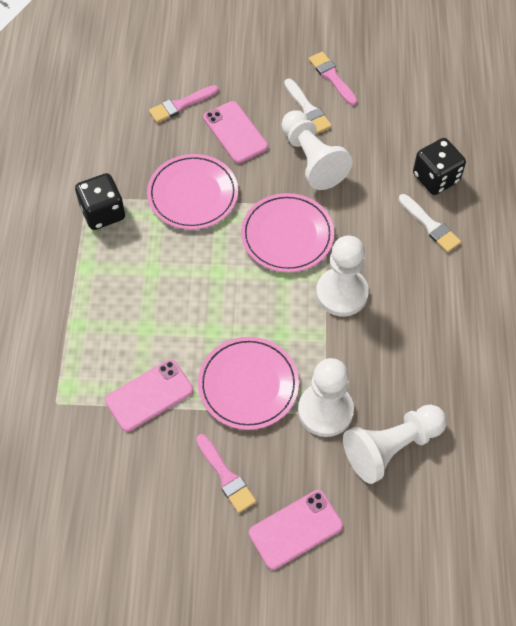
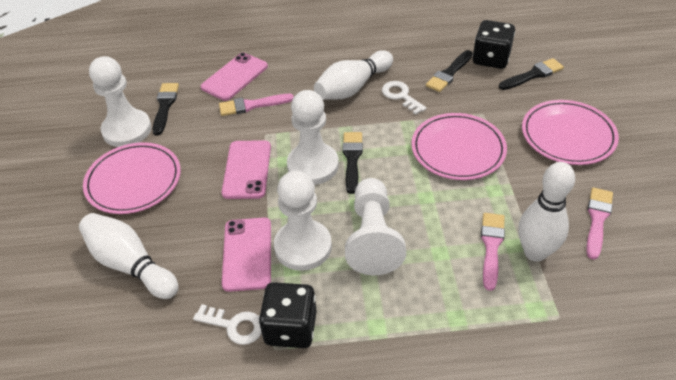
black brush: 0 -> 4
white bowling pin: 0 -> 3
white brush: 2 -> 0
white key: 0 -> 2

